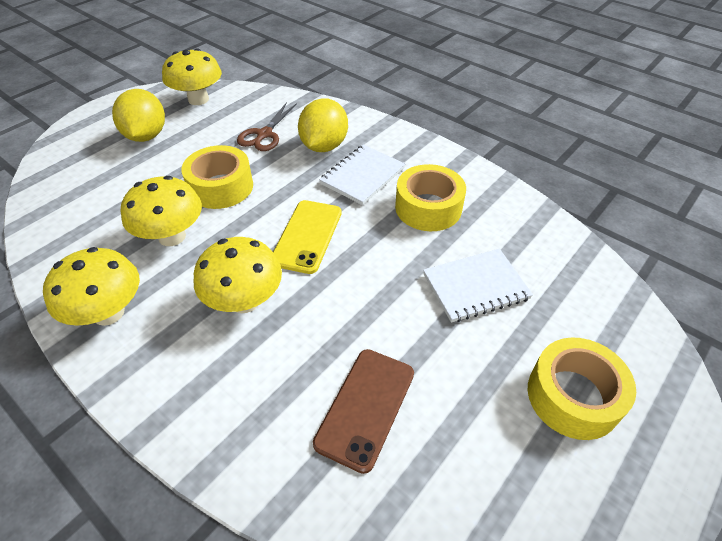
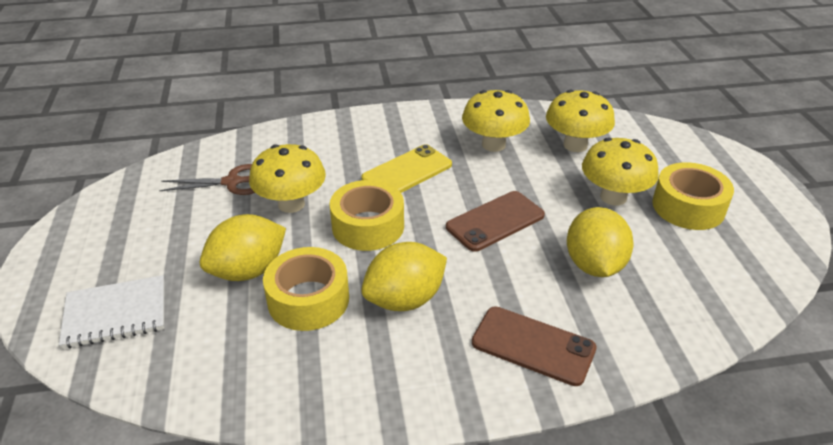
brown phone: 1 -> 2
white notebook: 2 -> 1
yellow lemon: 2 -> 3

